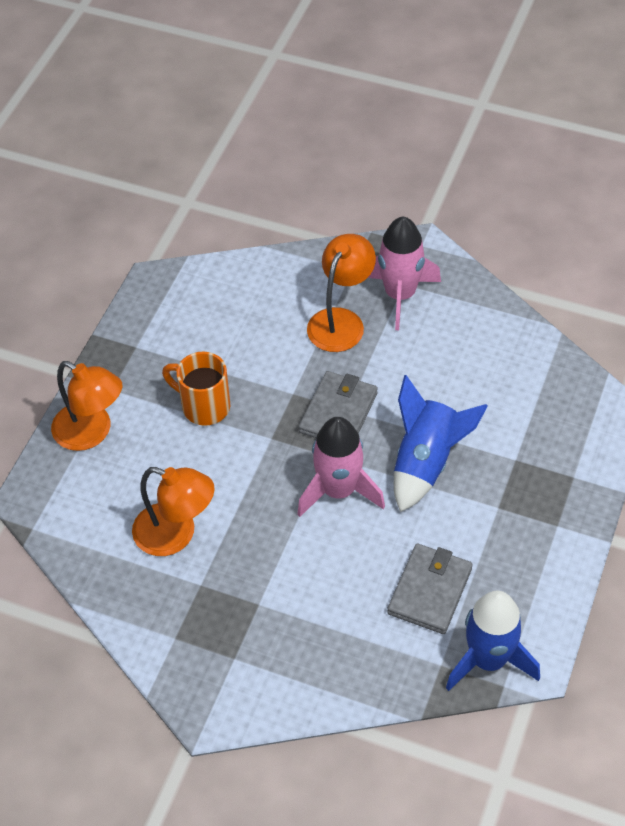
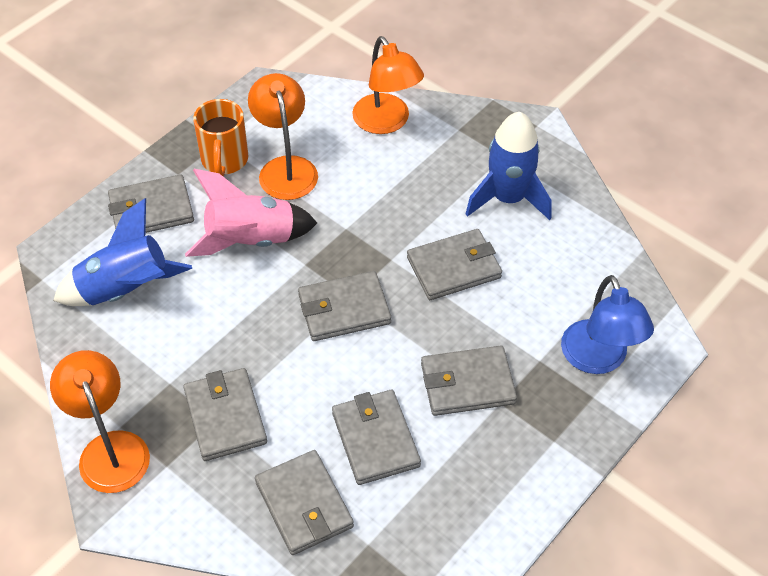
blue lamp: 0 -> 1
grey wallet: 2 -> 7
pink rocket: 2 -> 1

